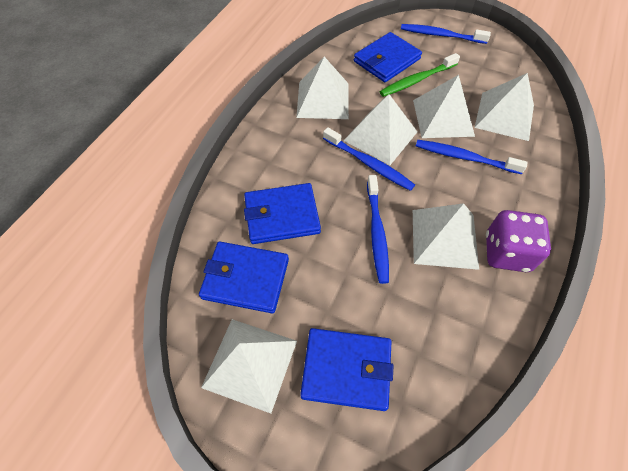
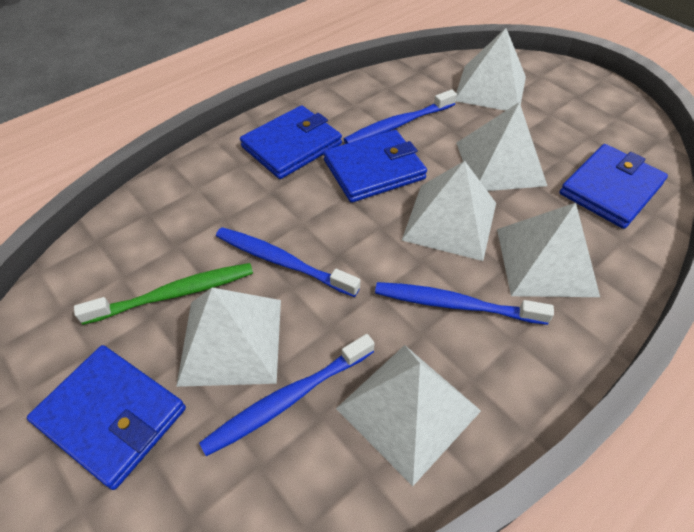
purple dice: 1 -> 0

